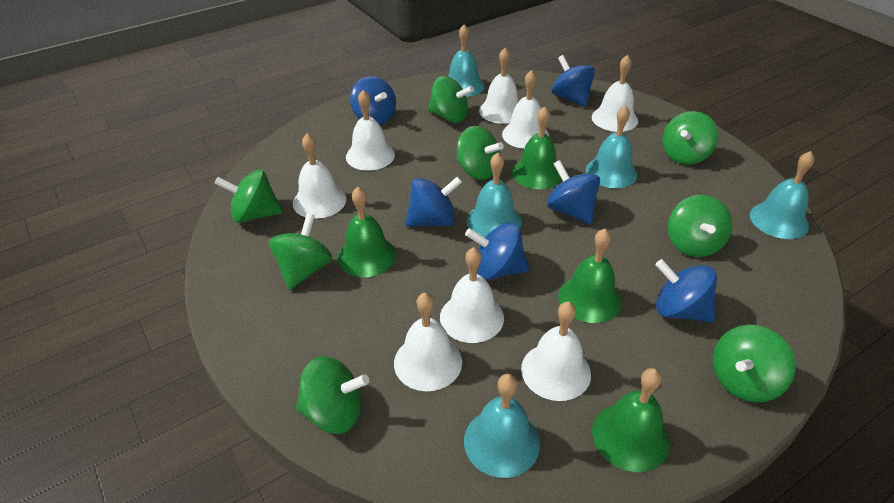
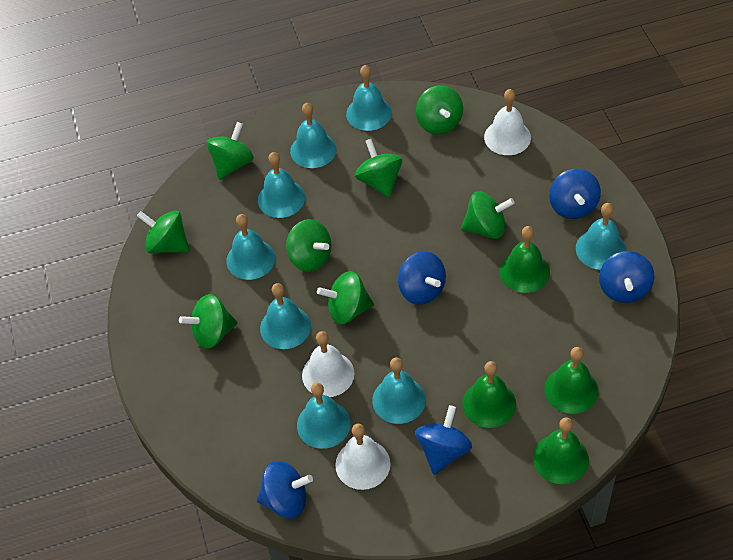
blue spinning top: 6 -> 5
turquoise bell: 5 -> 8
white bell: 8 -> 3

